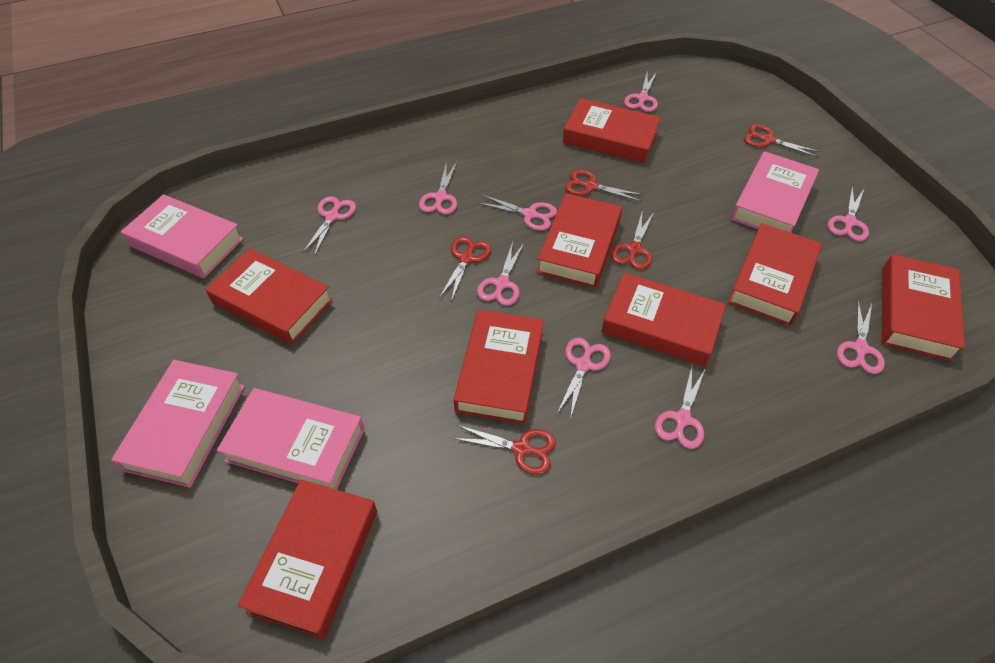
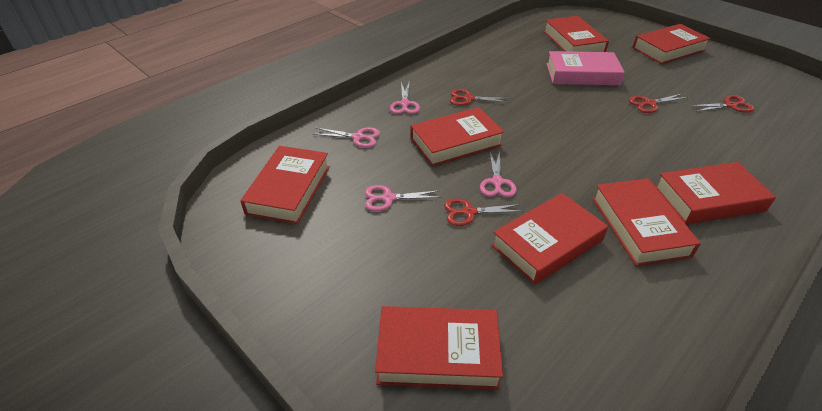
pink book: 4 -> 1
pink scissors: 9 -> 4
red scissors: 5 -> 4

